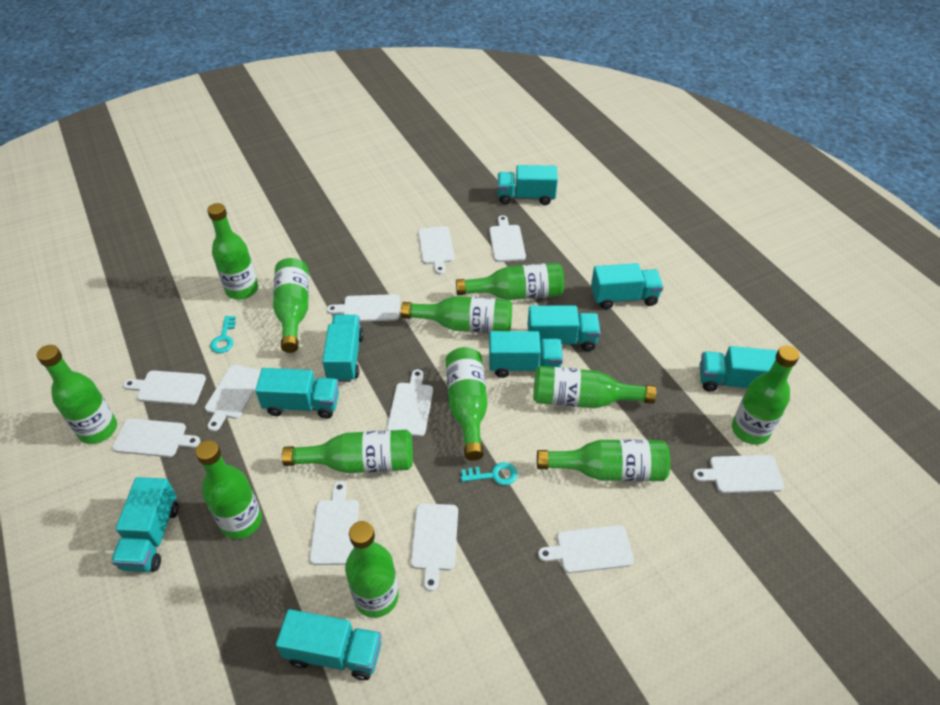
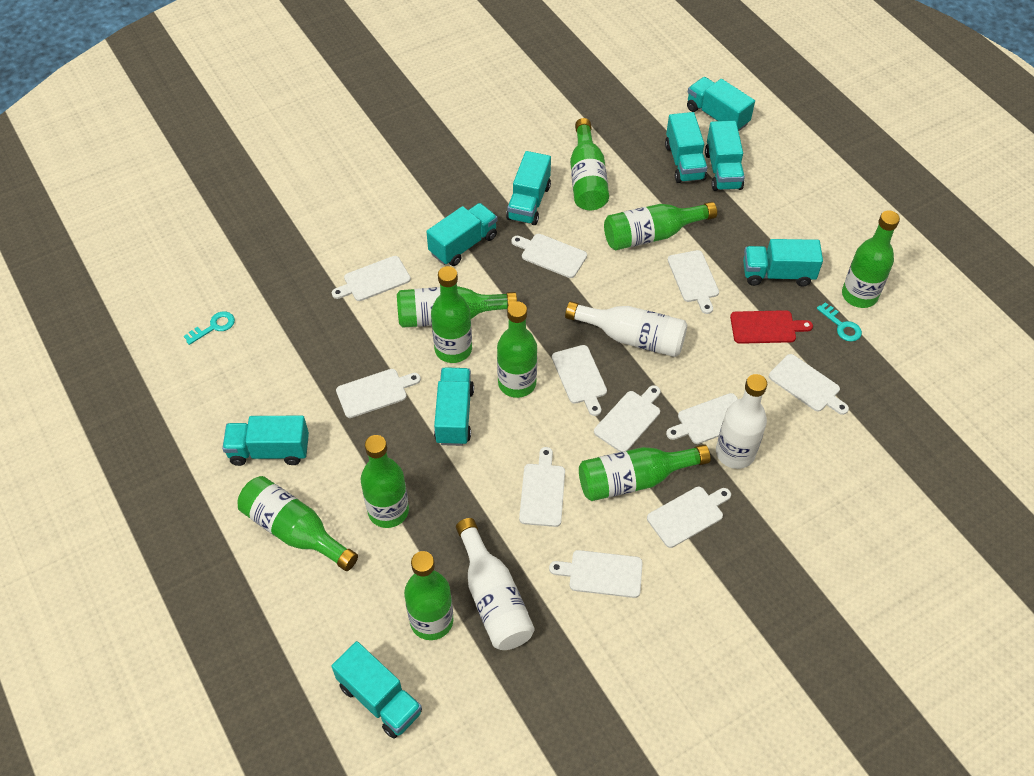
green bottle: 12 -> 10
red cutting board: 0 -> 1
white bottle: 0 -> 3

